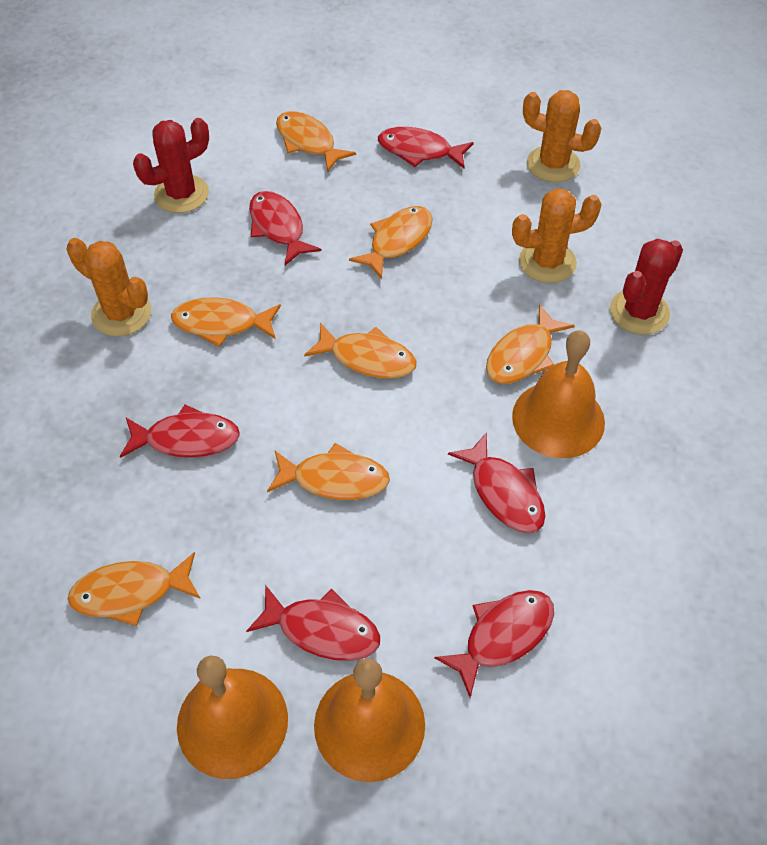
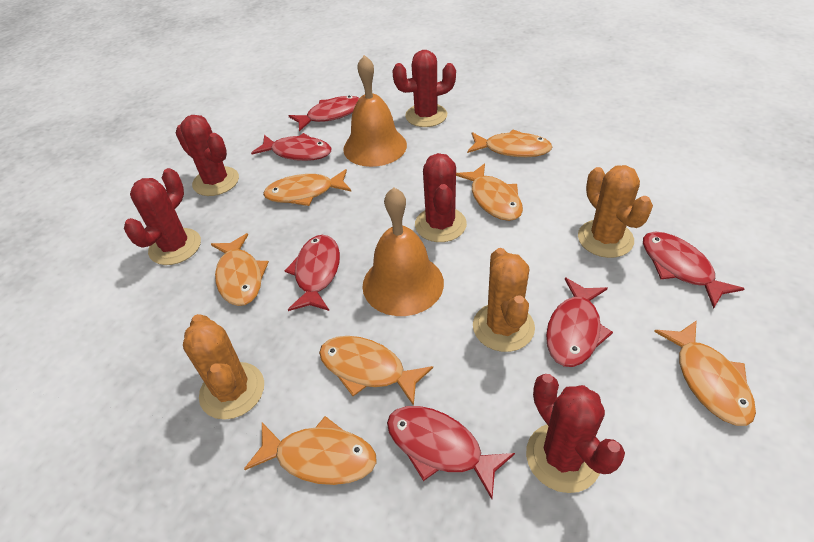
orange bell: 3 -> 2
red cactus: 2 -> 5

